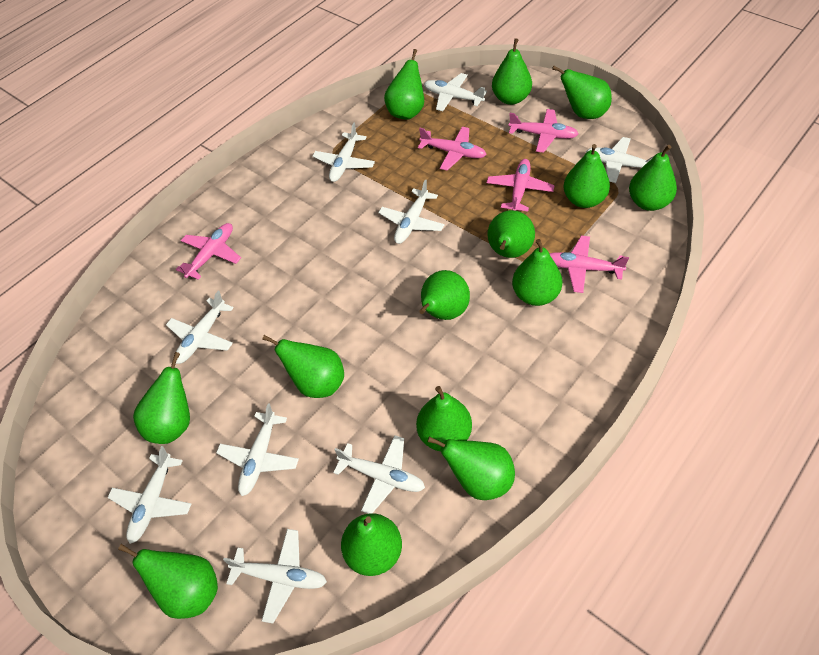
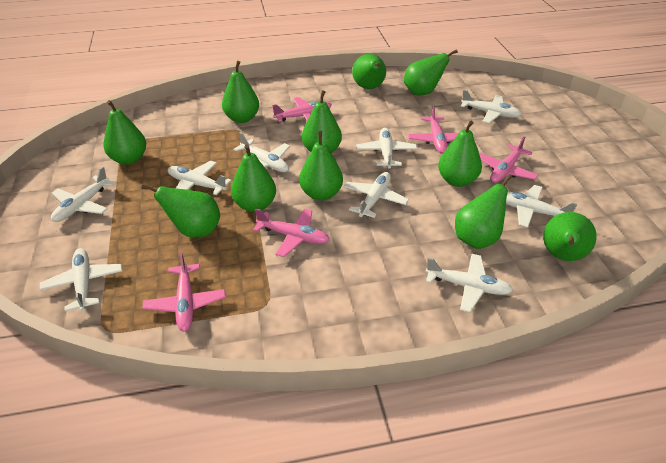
green pear: 14 -> 11

